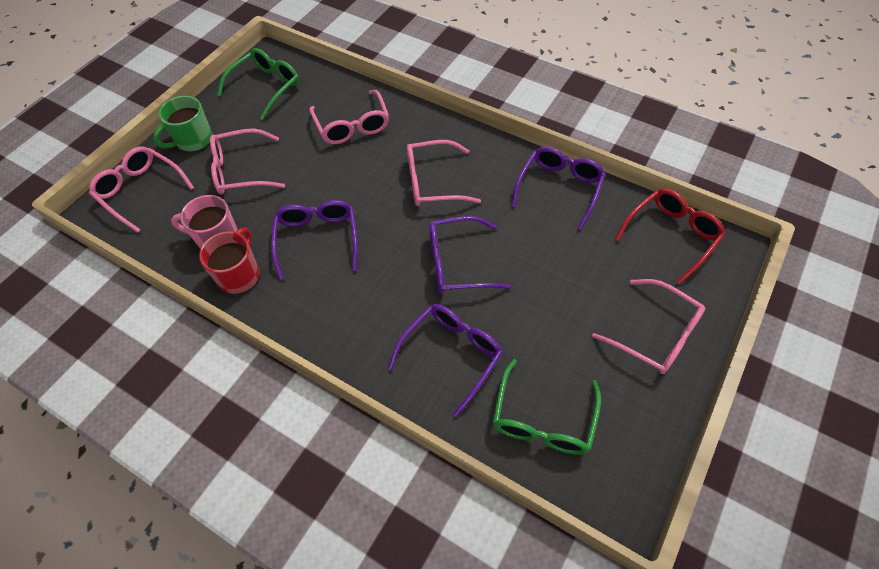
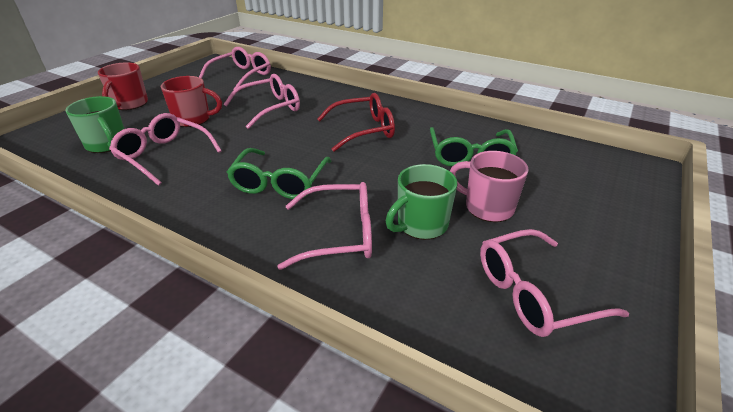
green mug: 1 -> 2
purple glasses: 4 -> 0
red mug: 1 -> 2

